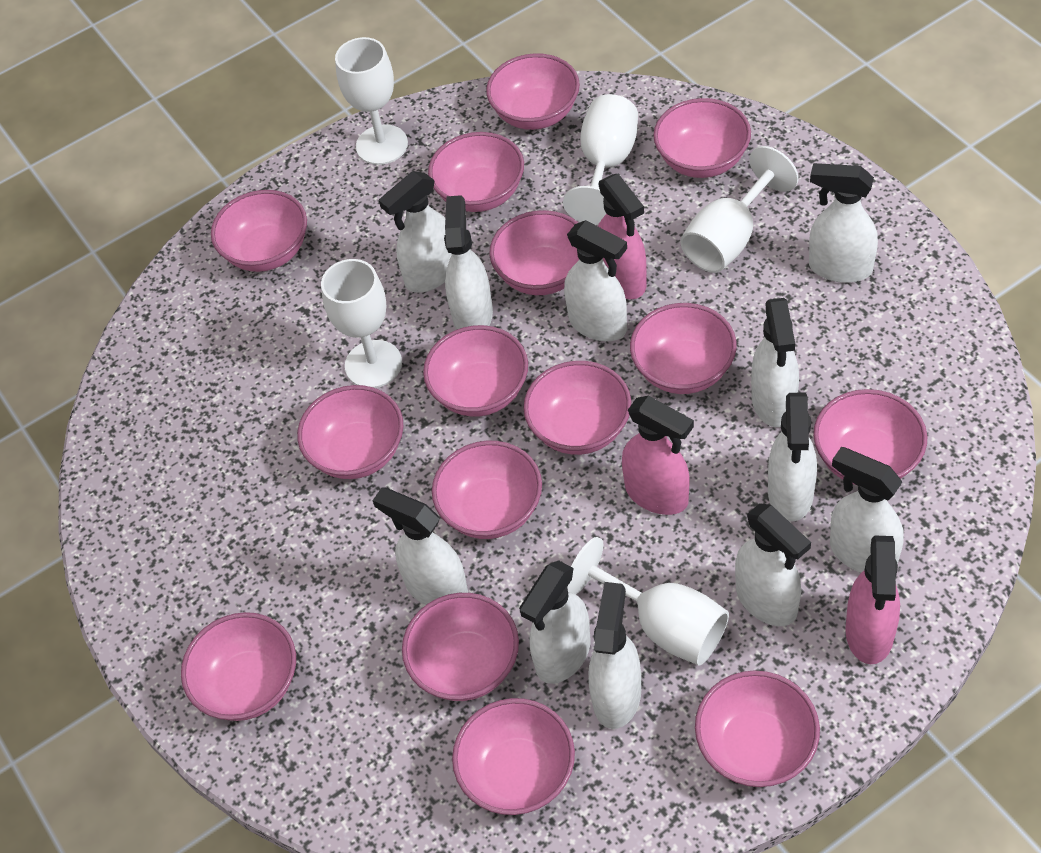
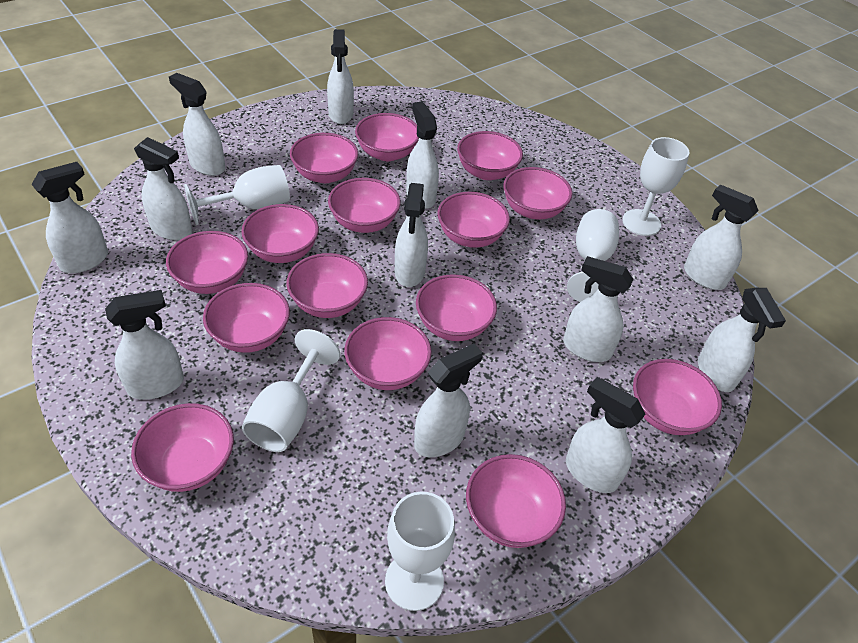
pink spray bottle: 3 -> 0
white spray bottle: 11 -> 12

